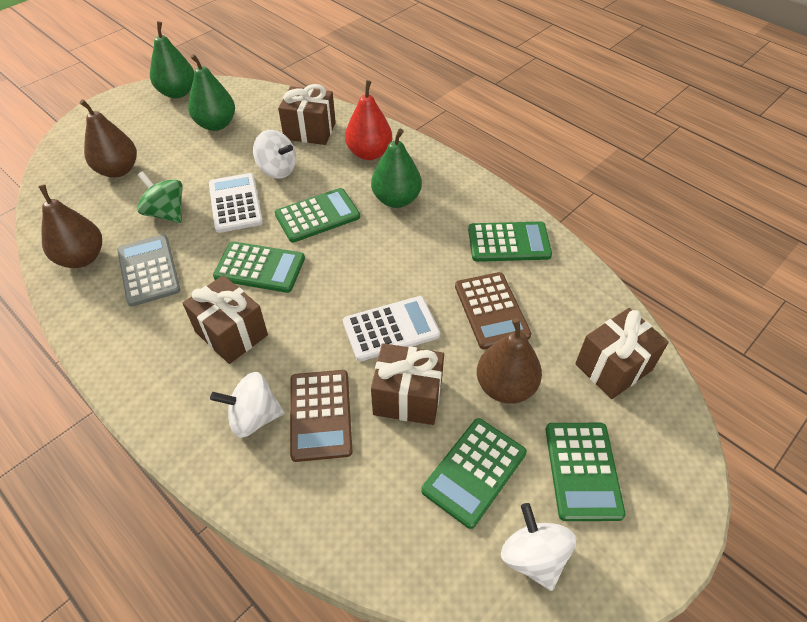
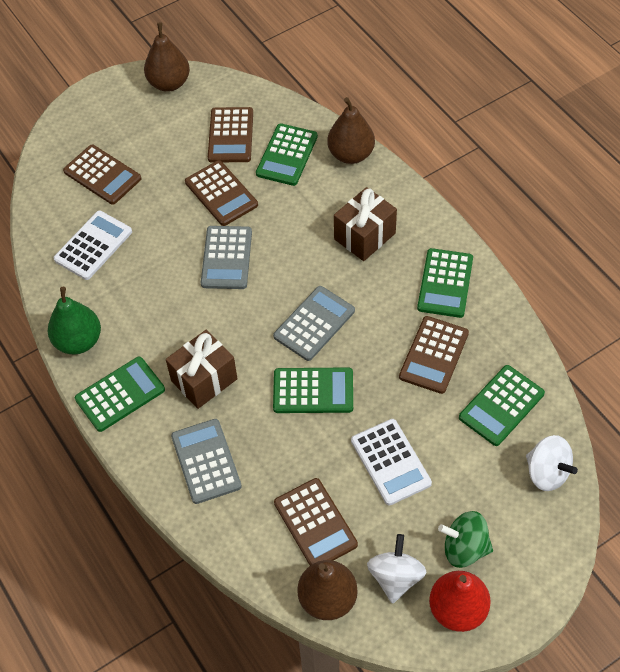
brown calculator: 2 -> 5
brown gift: 4 -> 2
green pear: 3 -> 1
grey calculator: 1 -> 3
white spinning top: 3 -> 2

